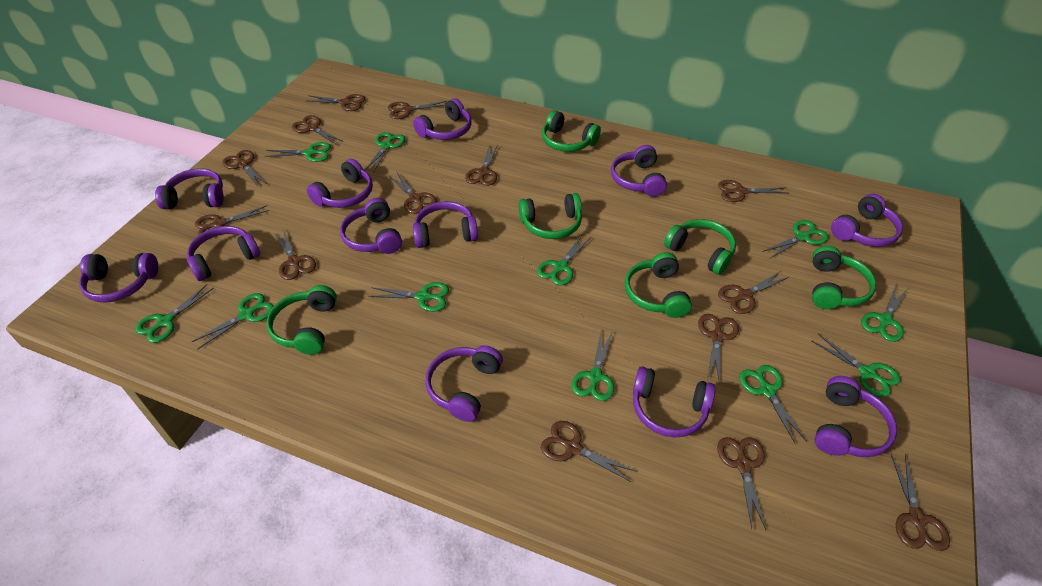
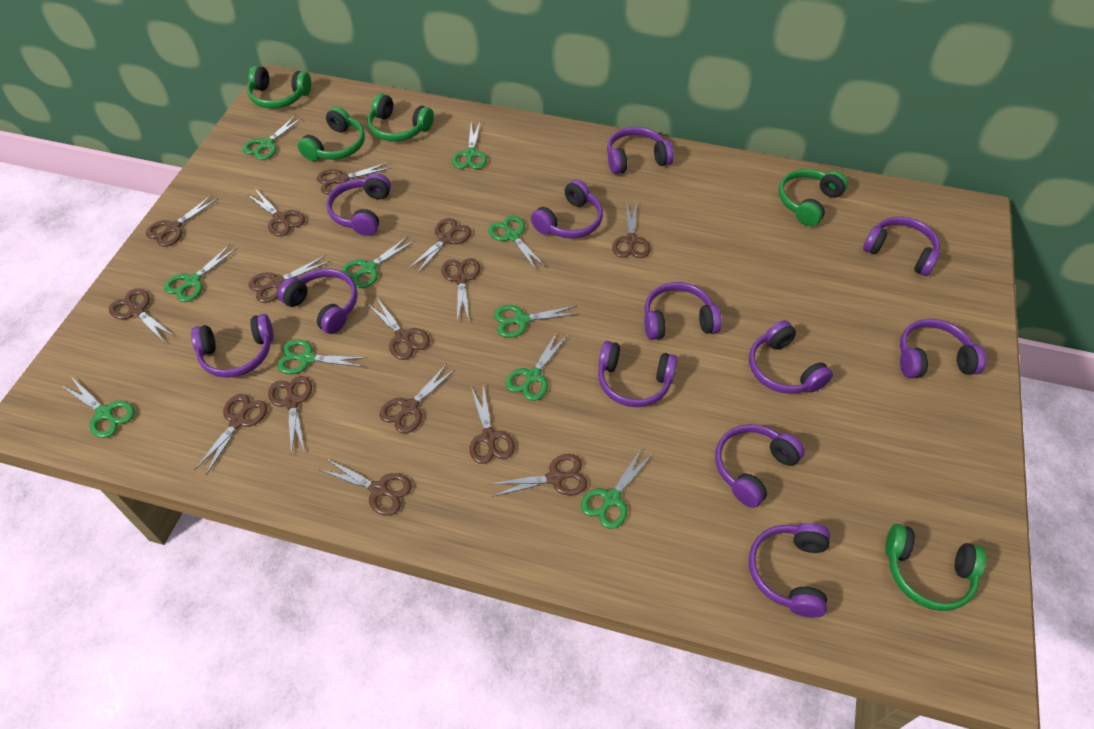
brown scissors: 14 -> 15
green headphones: 6 -> 5
green scissors: 11 -> 10

